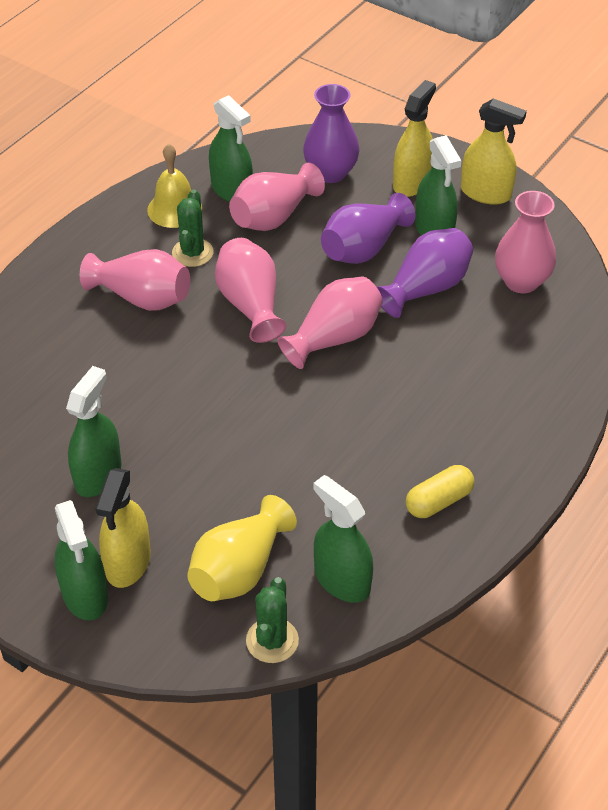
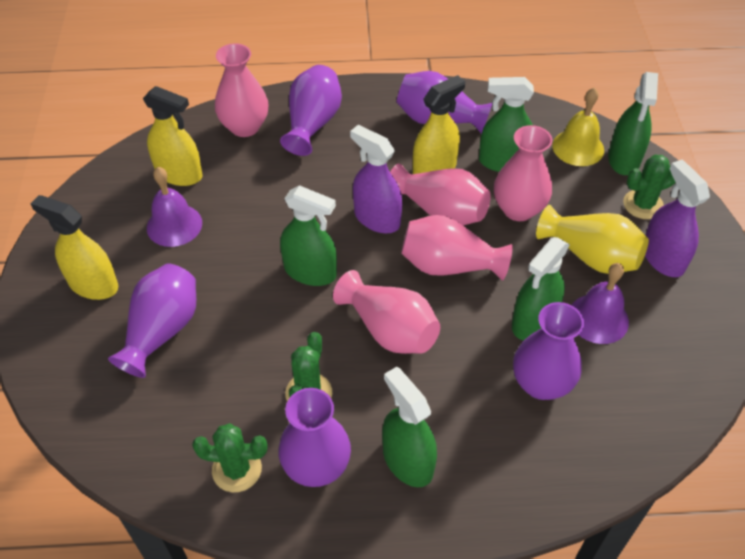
green cactus: 2 -> 3
purple bell: 0 -> 2
purple spray bottle: 0 -> 2
purple vase: 3 -> 5
yellow capsule: 1 -> 0

